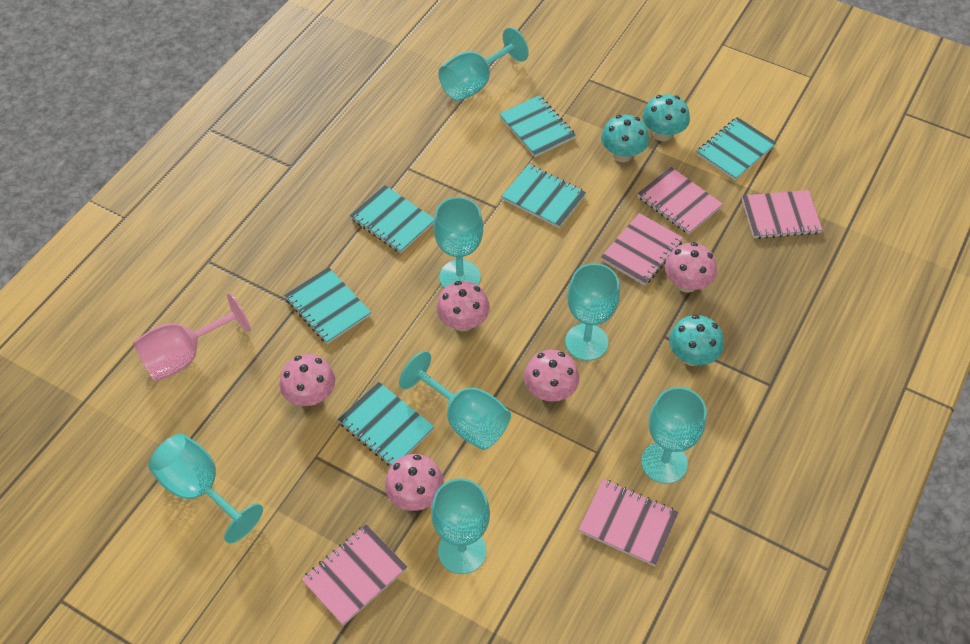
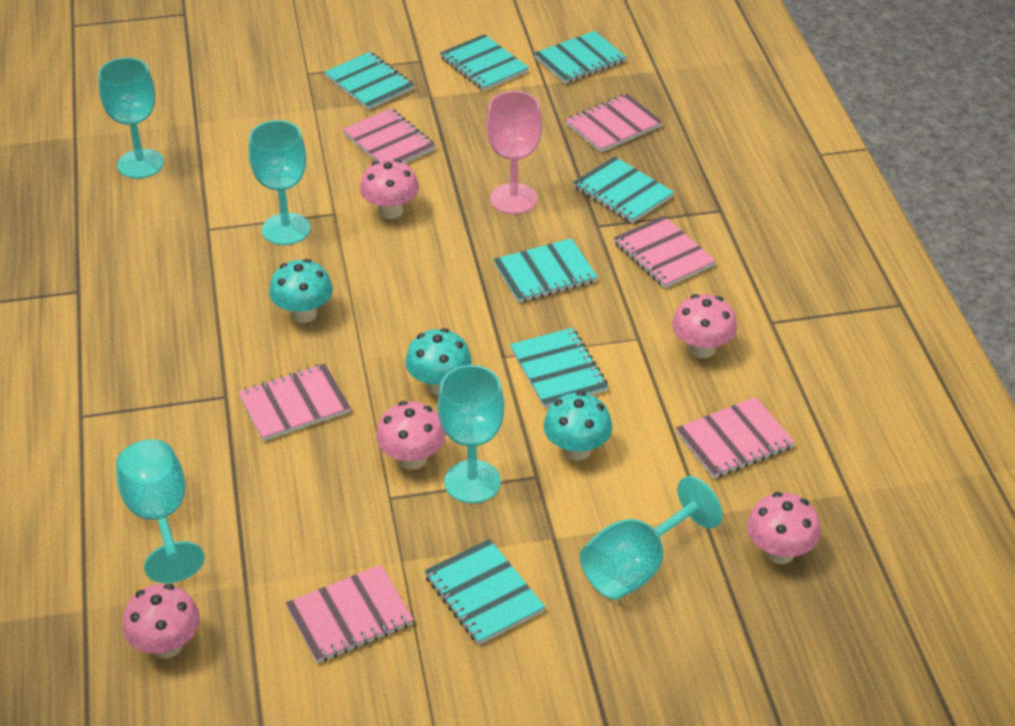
pink notebook: 5 -> 6
turquoise goblet: 7 -> 5
turquoise notebook: 6 -> 7

